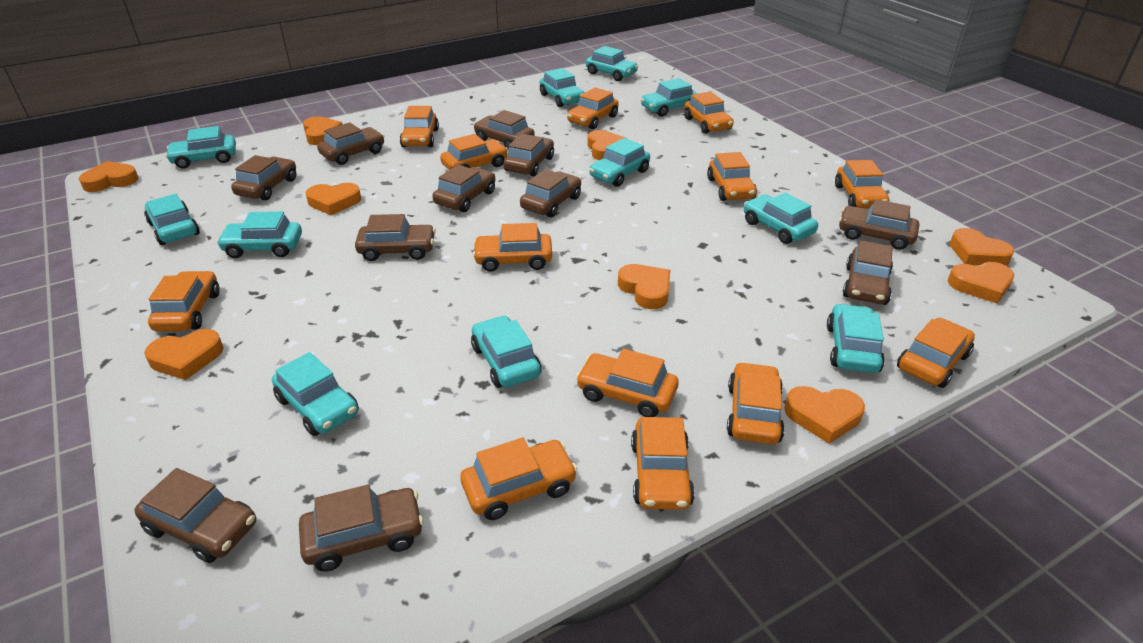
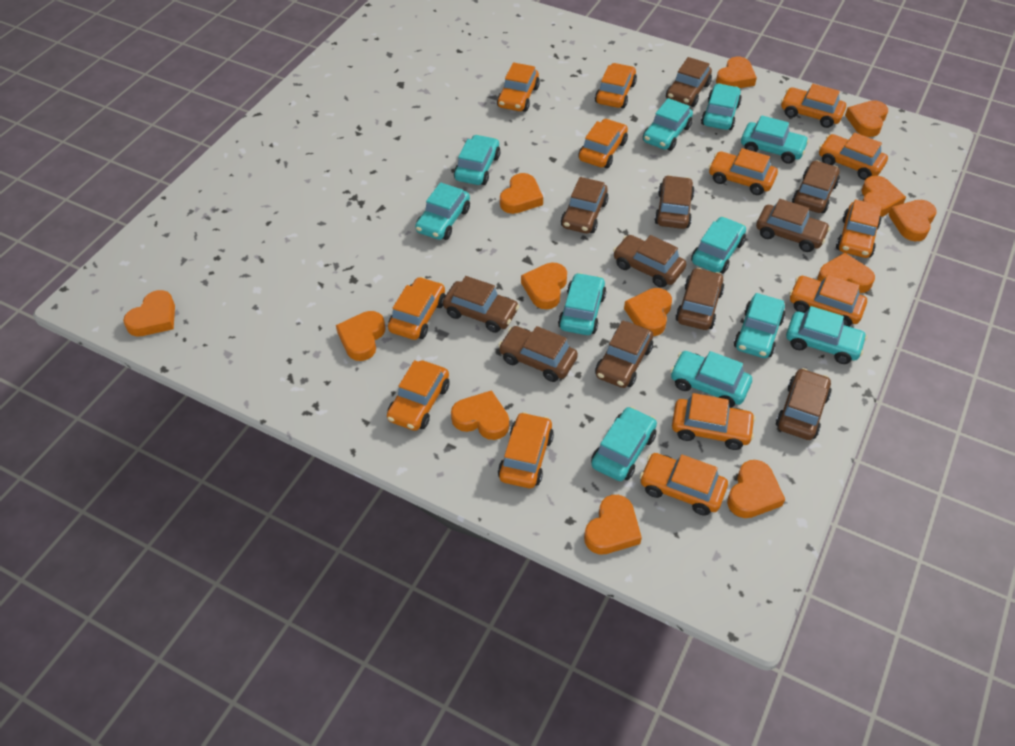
orange heart: 9 -> 13

